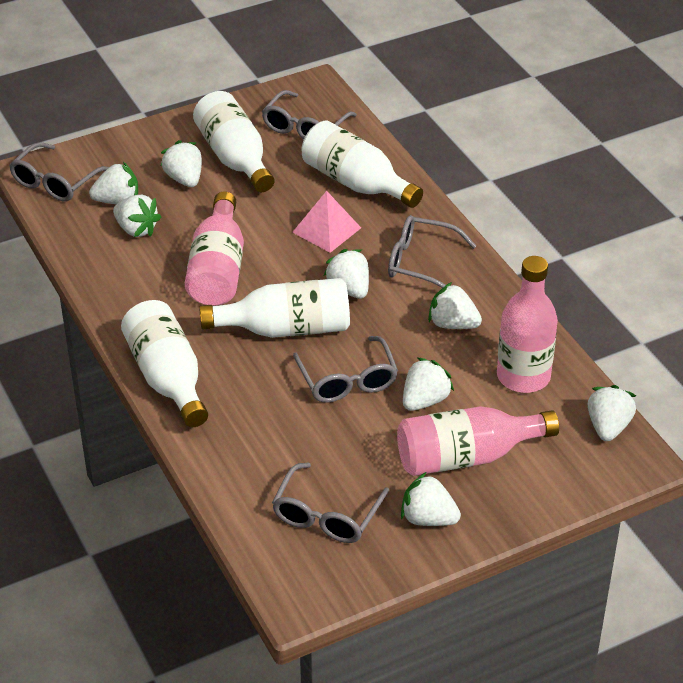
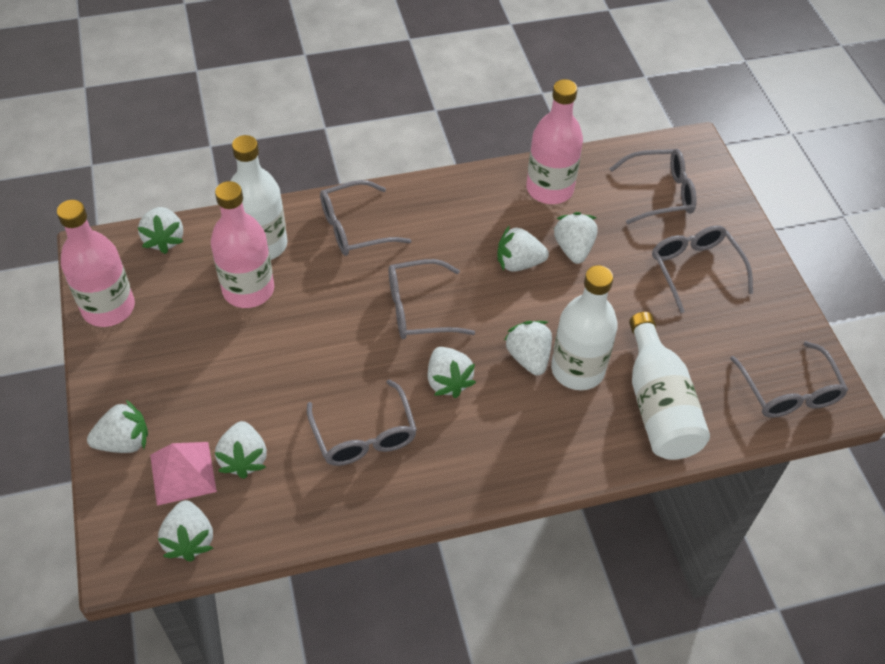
grey glasses: 5 -> 6
white bottle: 4 -> 3

